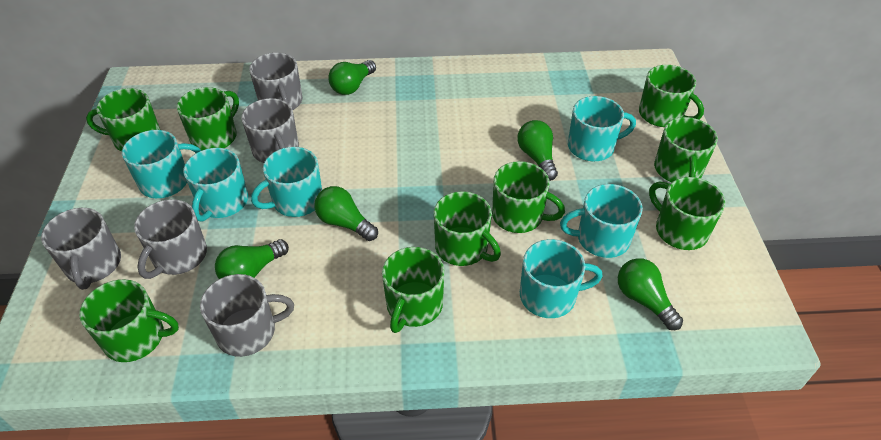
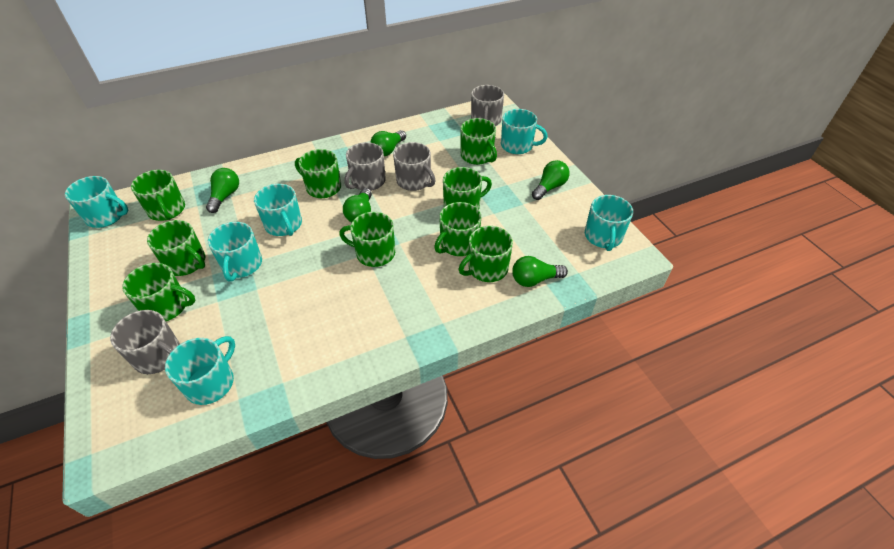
grey mug: 5 -> 4

